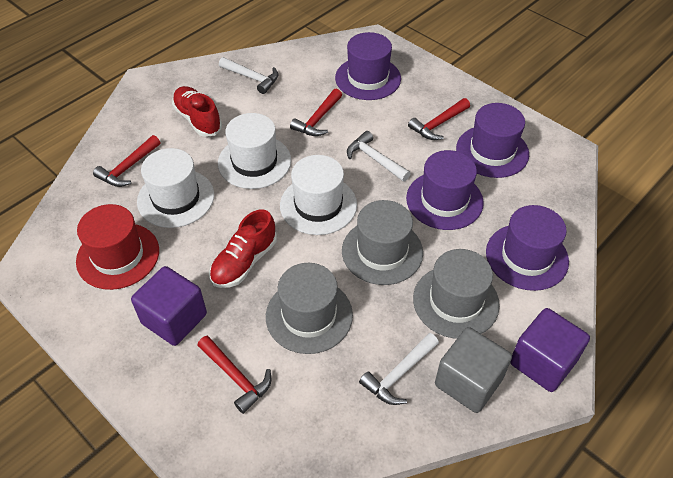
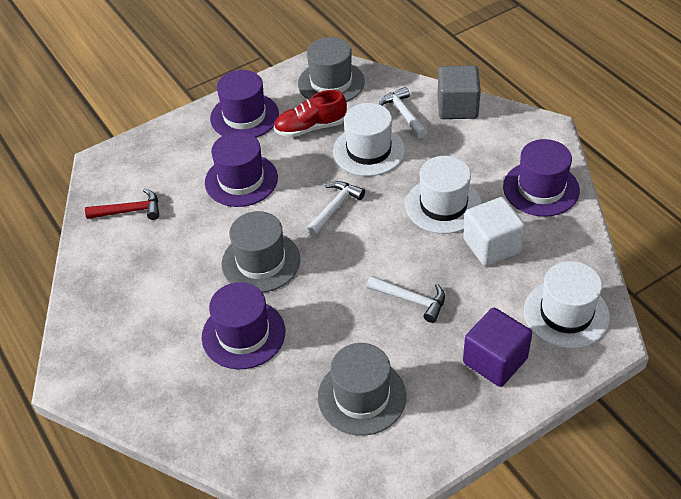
purple cube: 2 -> 1
red hammer: 4 -> 1
red hat: 1 -> 0
red shoe: 2 -> 1
white cube: 0 -> 1

